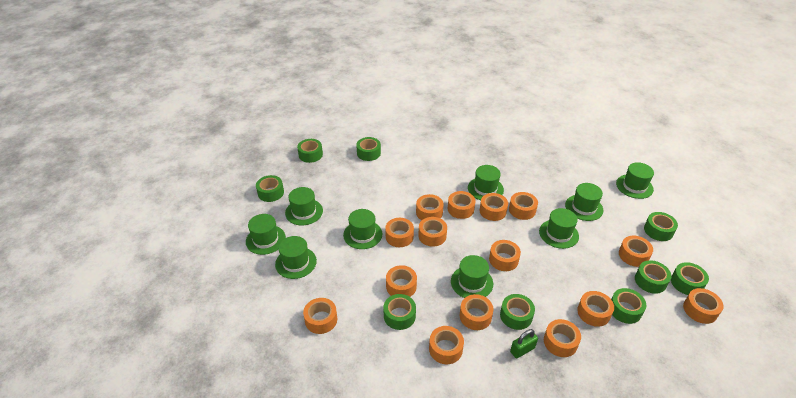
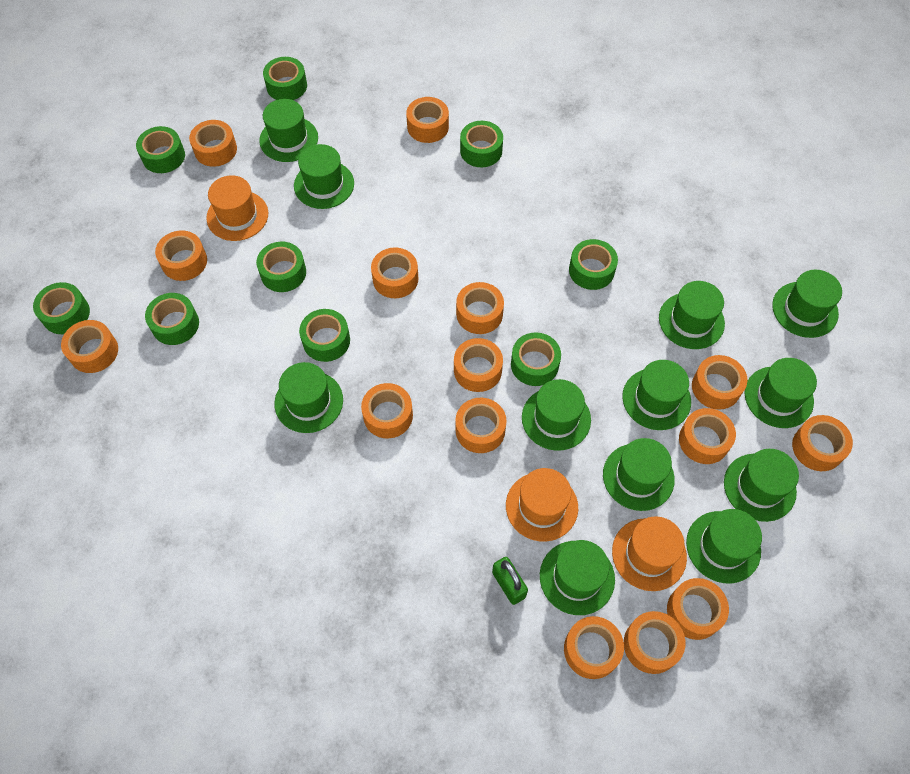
green hat: 9 -> 12
orange hat: 0 -> 3

